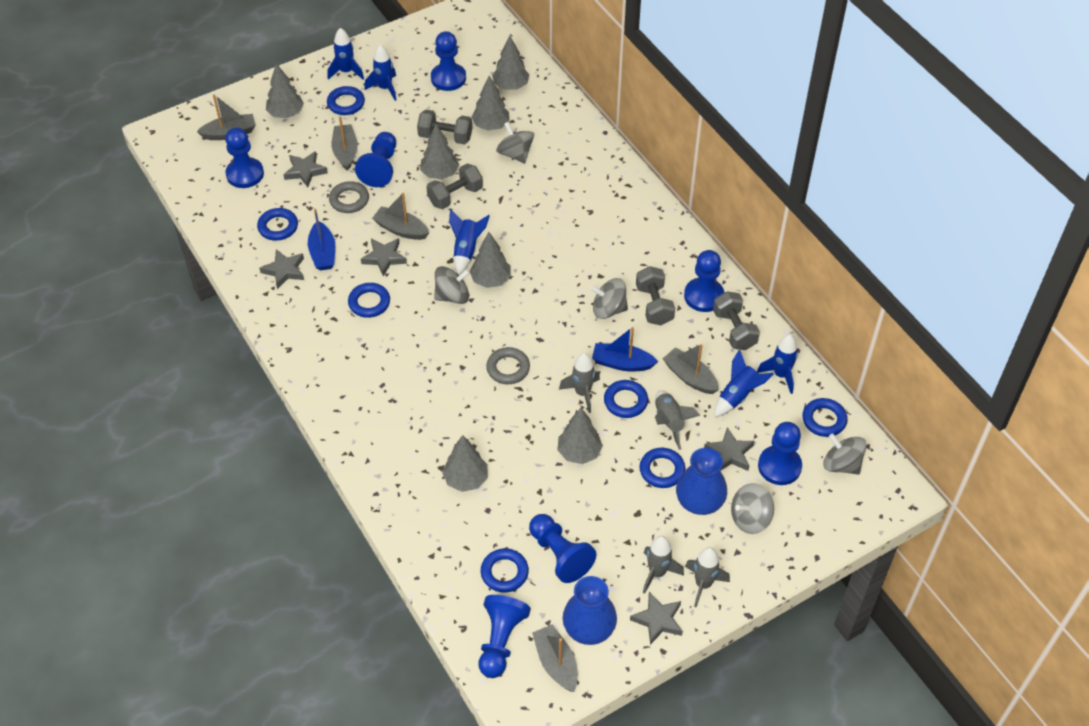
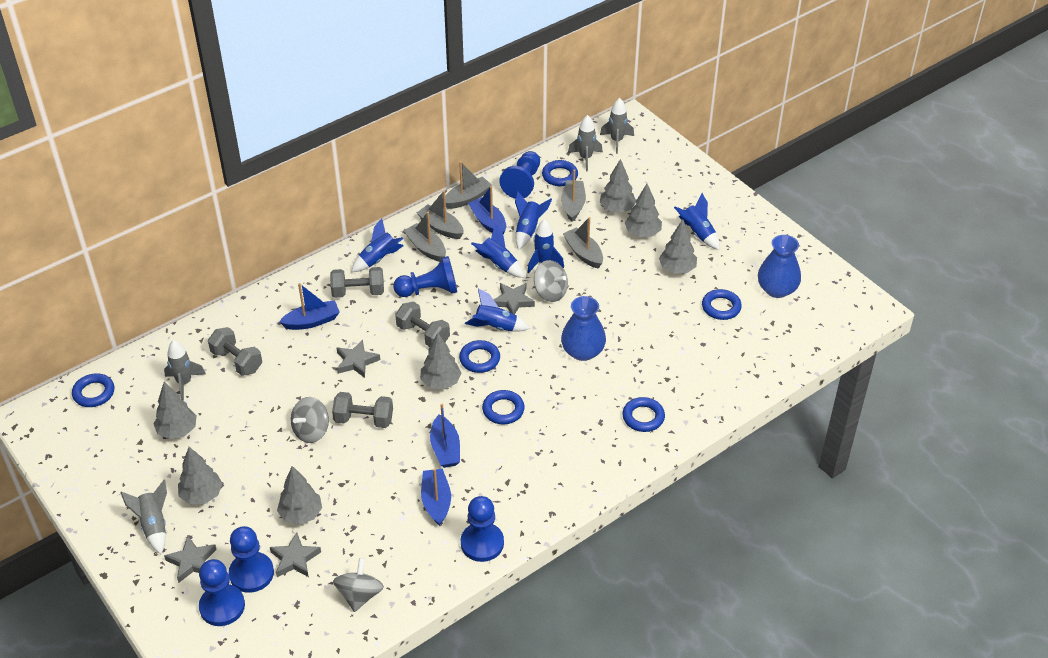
blue boat: 2 -> 4
blue pawn: 7 -> 5
blue ring: 7 -> 6
blue rocket: 5 -> 6
grey ring: 2 -> 0
grey spinning top: 5 -> 3
grey star: 5 -> 4

